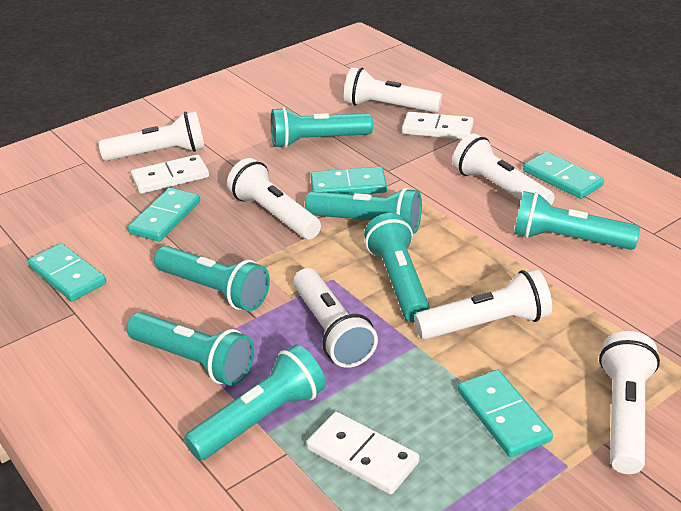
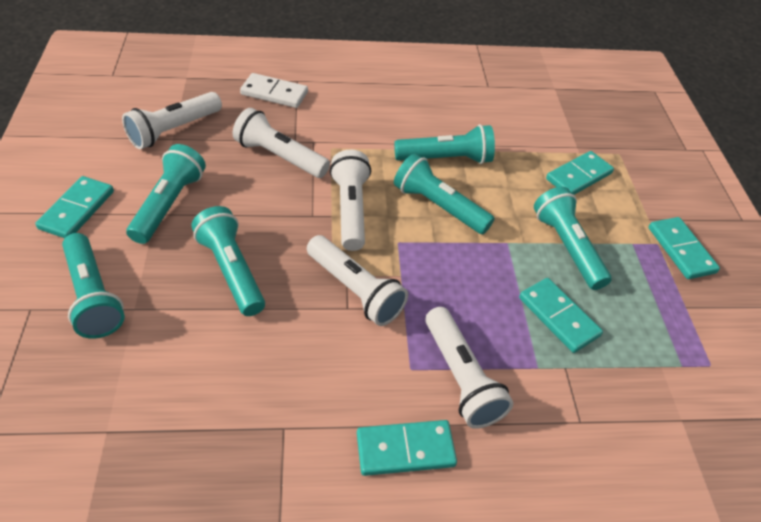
turquoise flashlight: 7 -> 6
white domino: 3 -> 1
white flashlight: 7 -> 5

